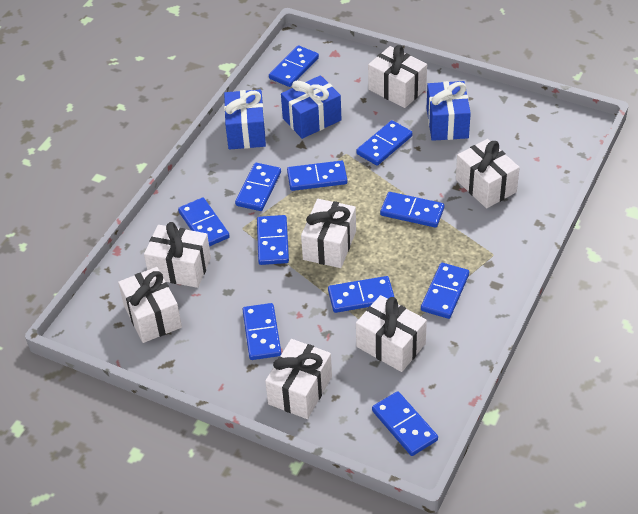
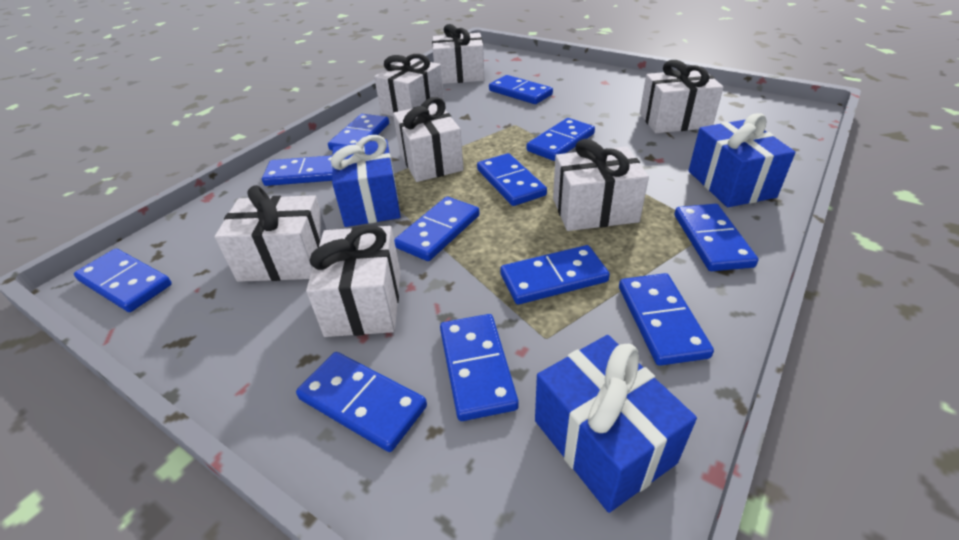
blue domino: 11 -> 12

